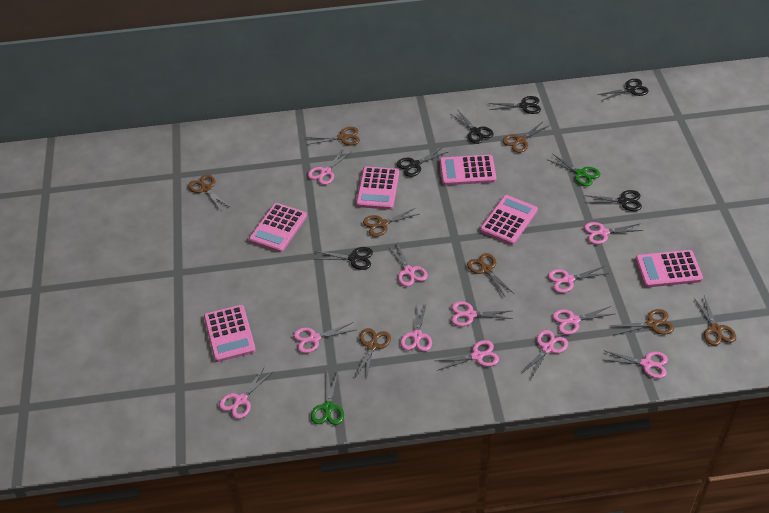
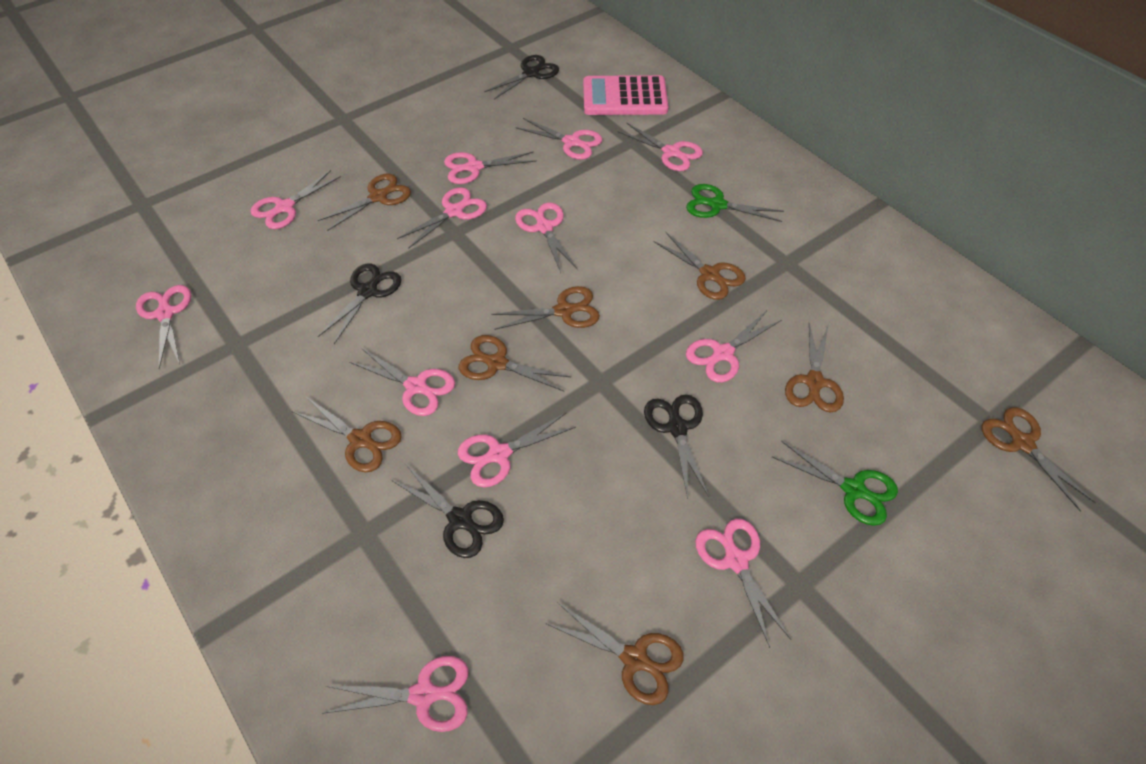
black scissors: 6 -> 4
pink calculator: 6 -> 1

